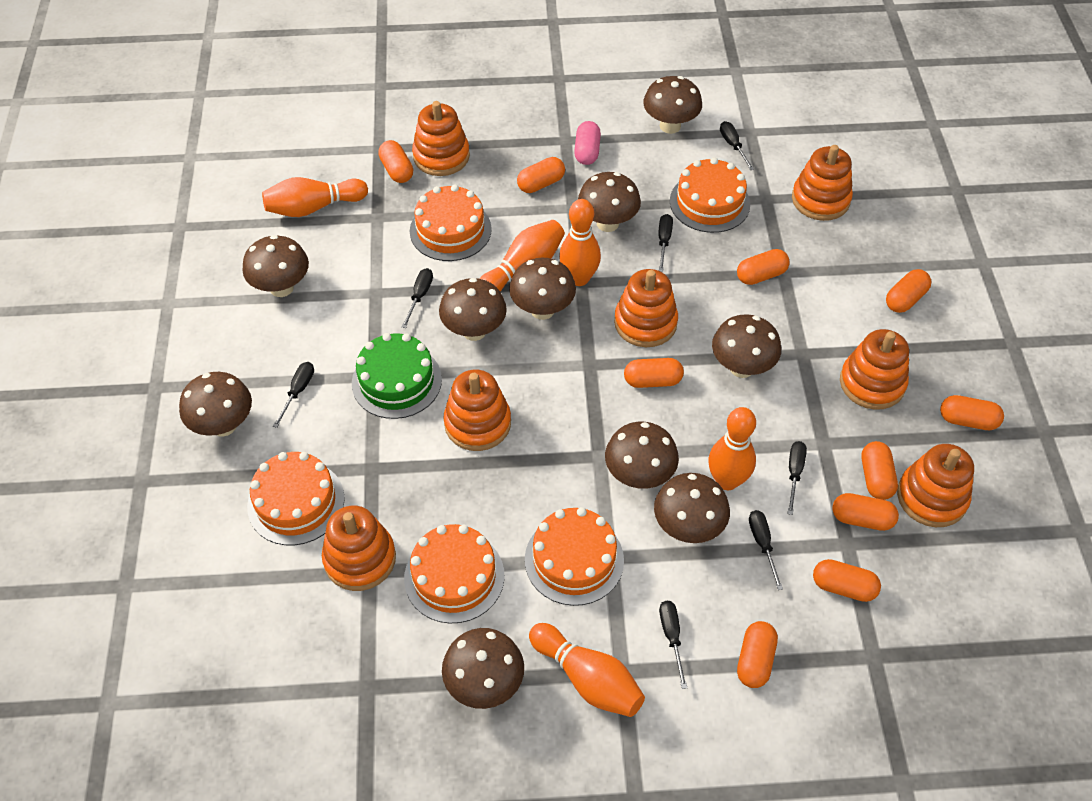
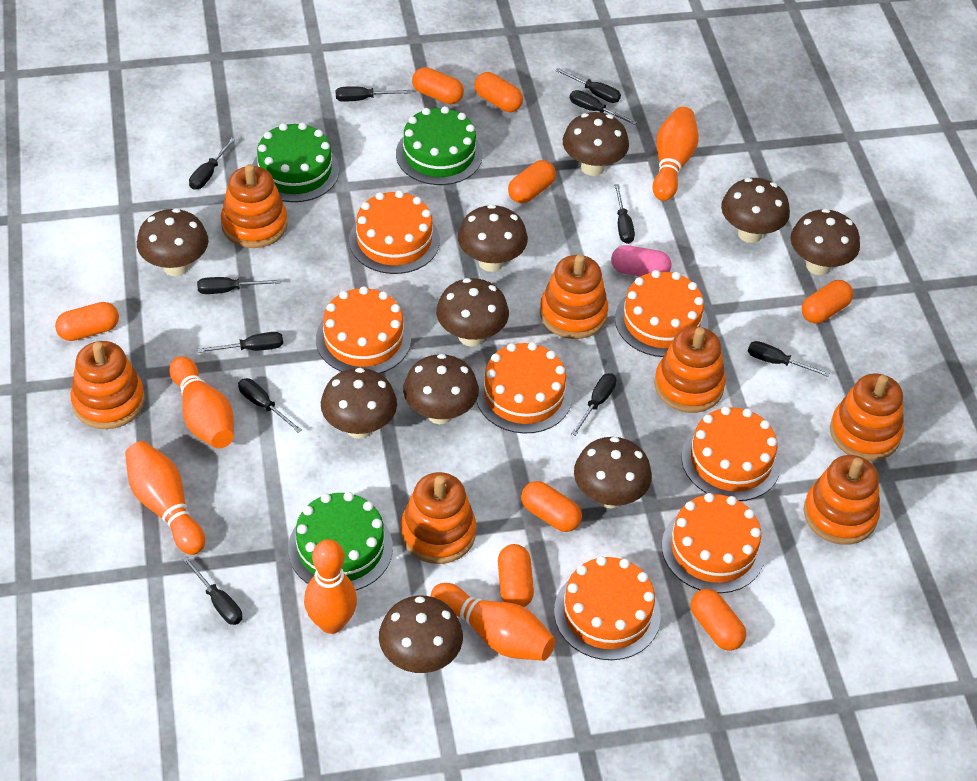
black screwdriver: 7 -> 11
green cake: 1 -> 3
orange cake: 5 -> 7
orange capsule: 10 -> 8

